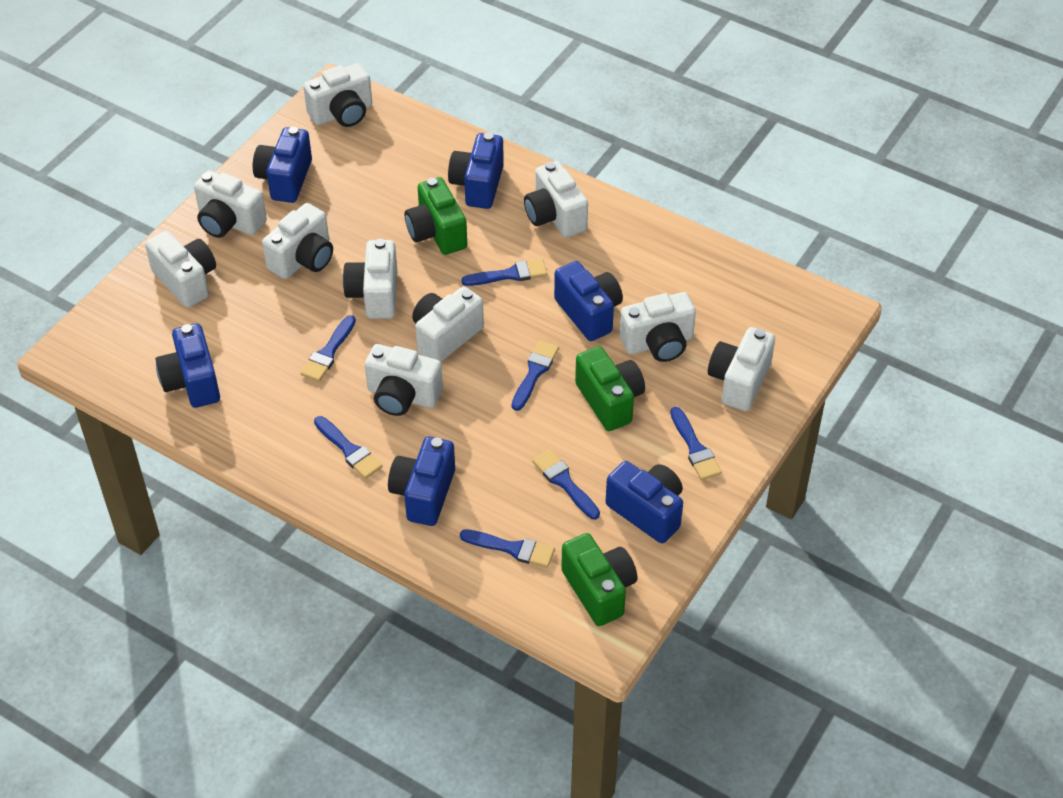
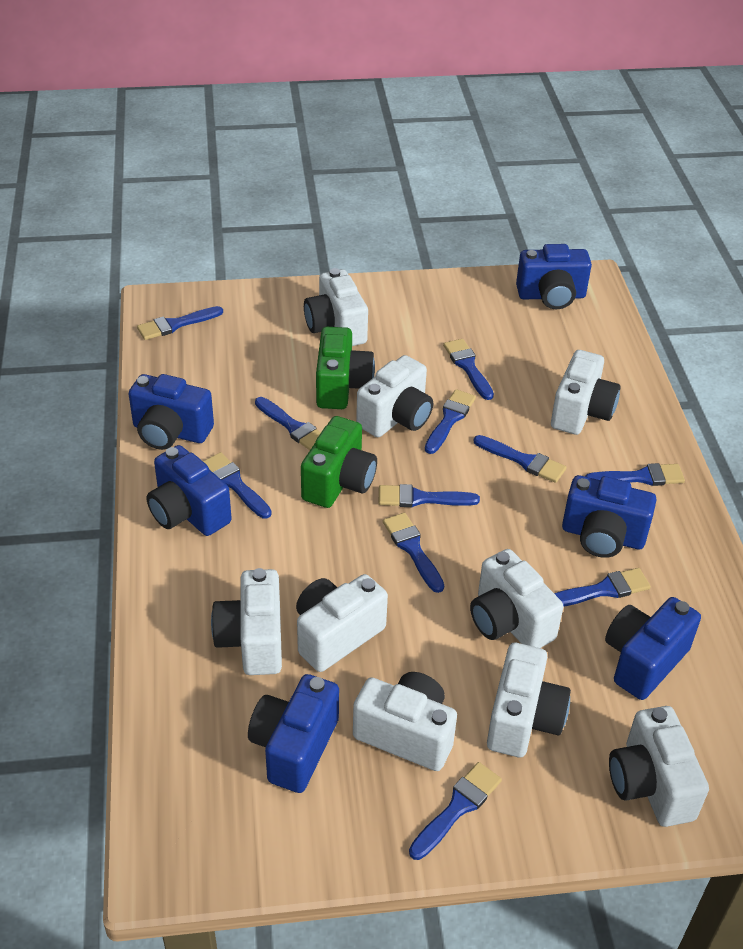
blue brush: 7 -> 11
green camera: 3 -> 2
white camera: 10 -> 9

